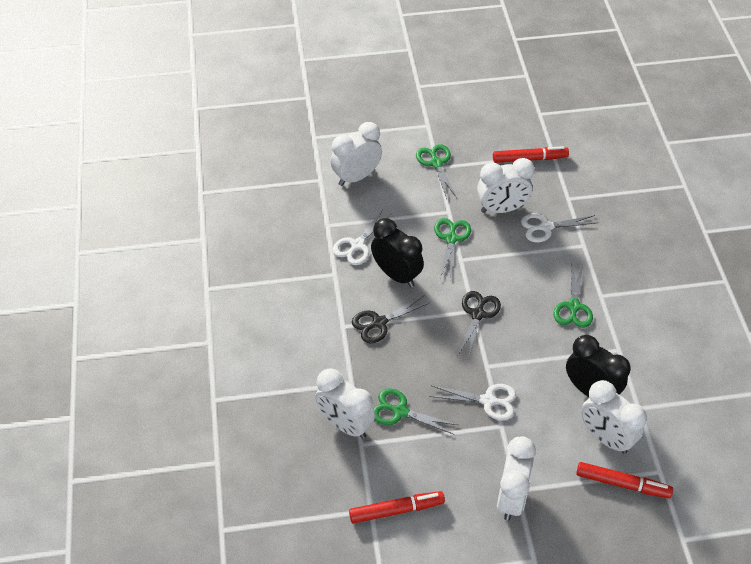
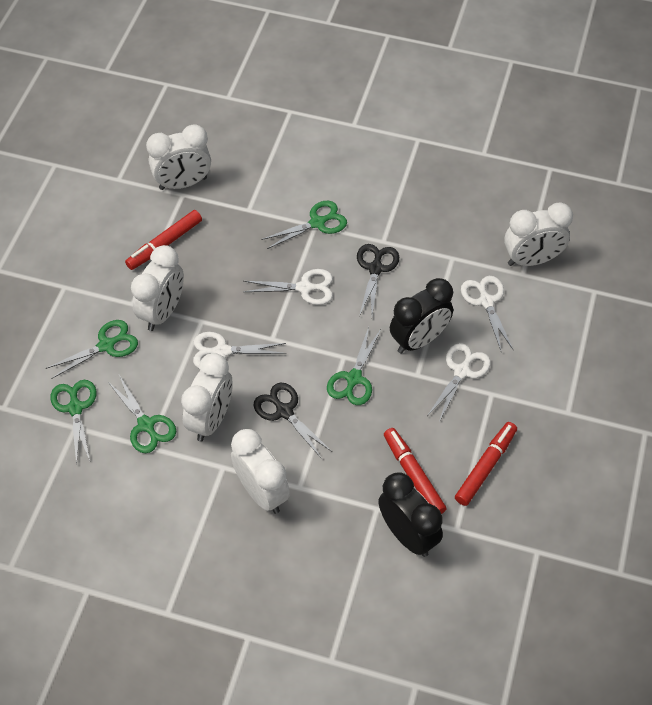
green scissors: 4 -> 5
white scissors: 3 -> 4

